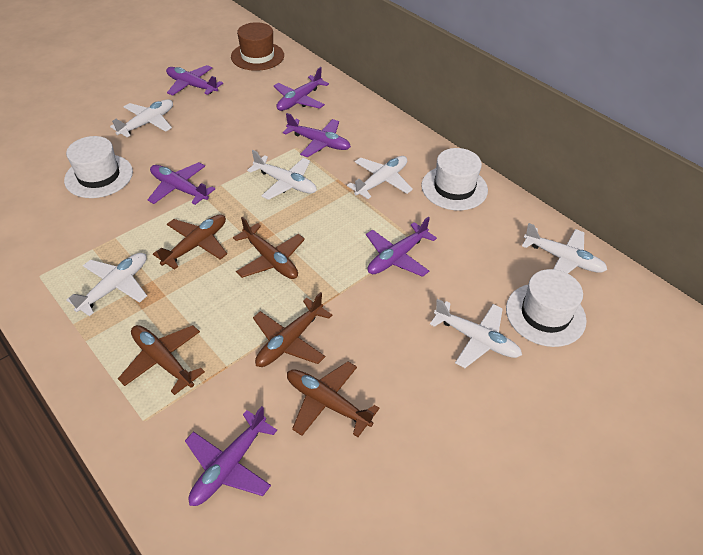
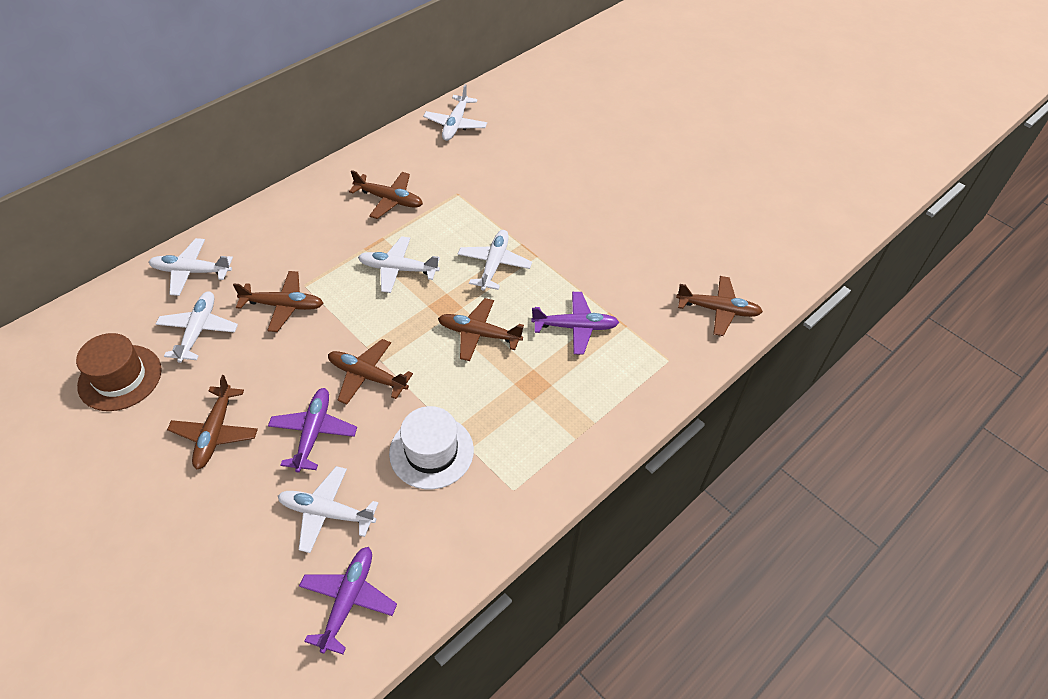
brown plane: 5 -> 6
purple plane: 6 -> 3
white hat: 3 -> 1

